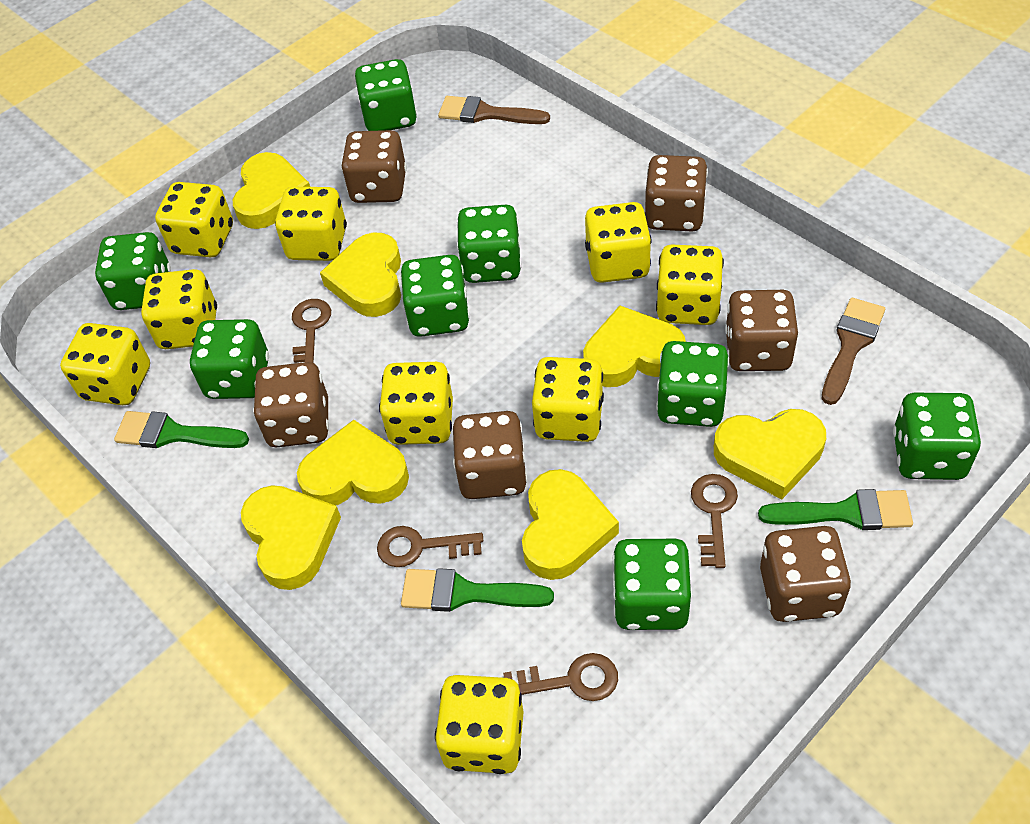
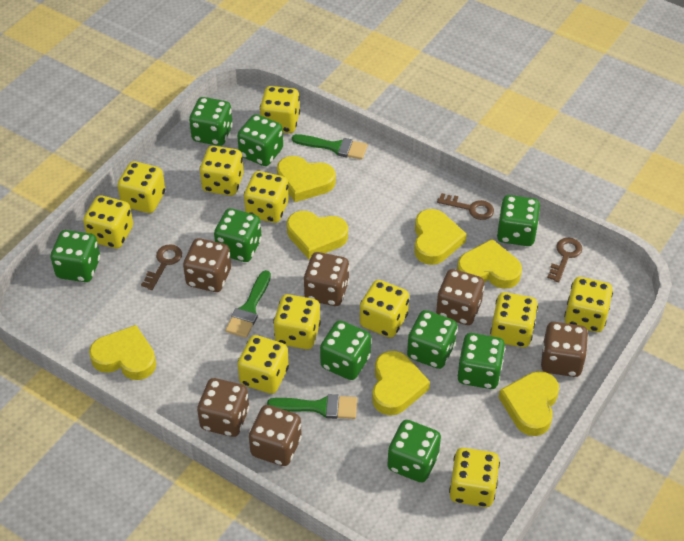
brown brush: 2 -> 0
brown key: 4 -> 3
green dice: 8 -> 9
yellow dice: 9 -> 11

